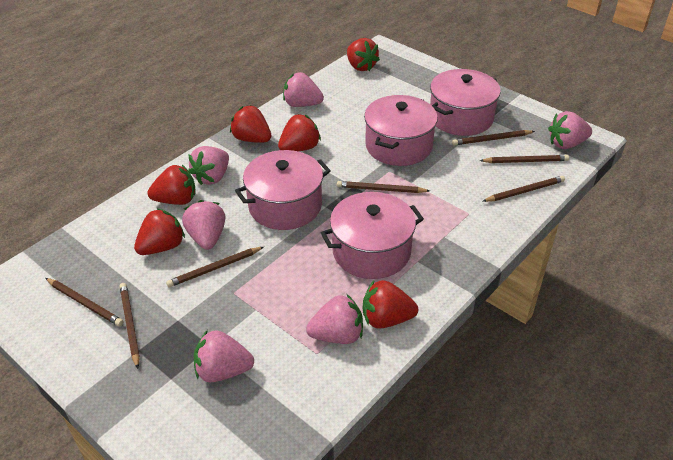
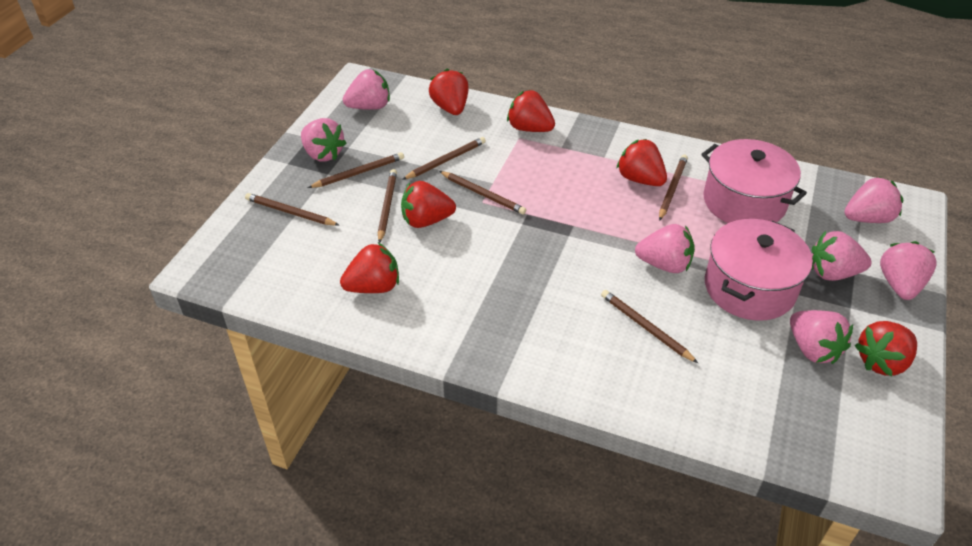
pink pot: 4 -> 2
pink strawberry: 6 -> 7

